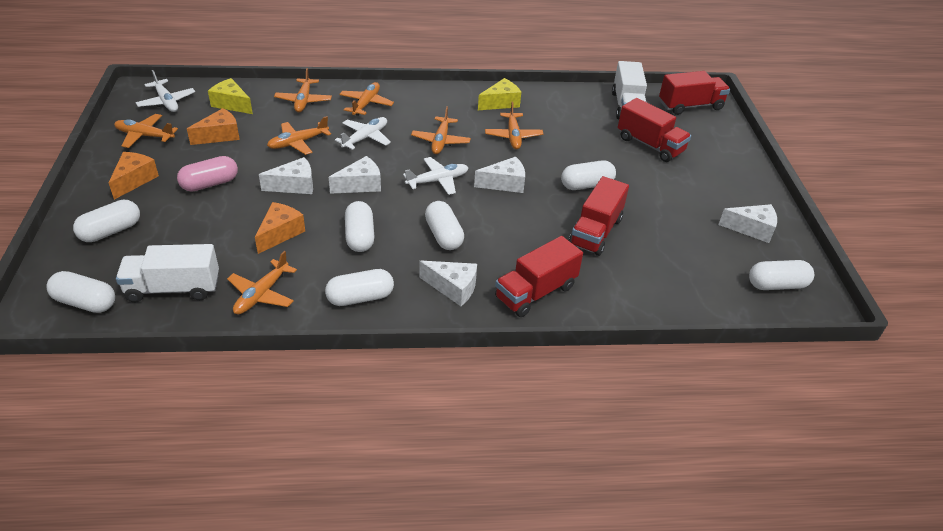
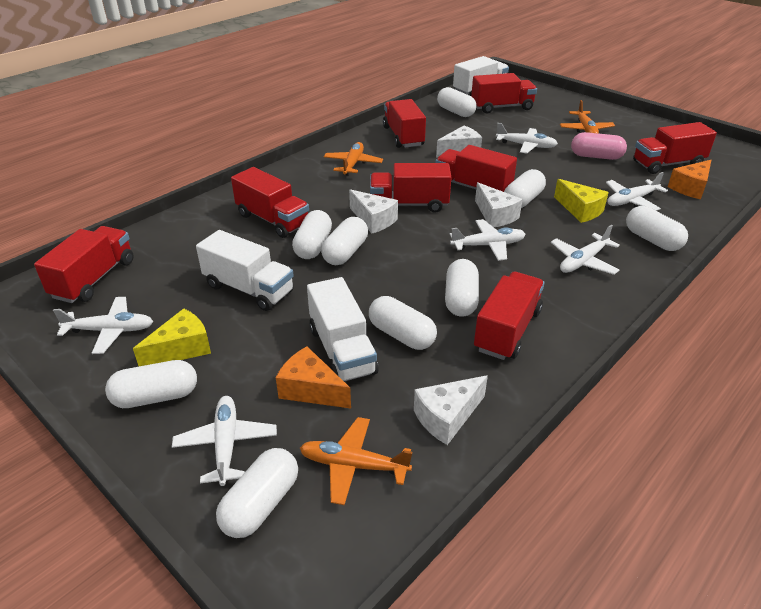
orange cheese: 3 -> 2
orange plane: 7 -> 3
red truck: 4 -> 8
white capsule: 7 -> 9
white cheese: 5 -> 4
white plane: 3 -> 6
white truck: 2 -> 3

